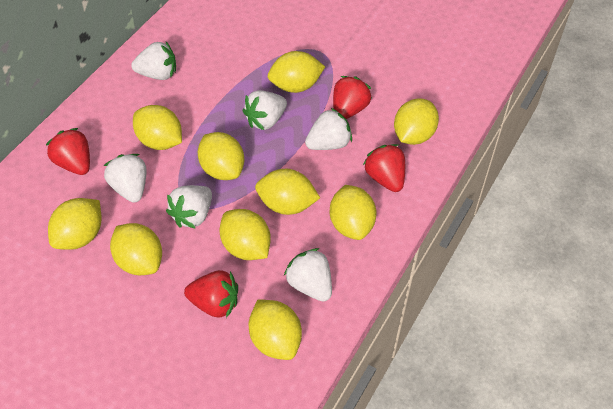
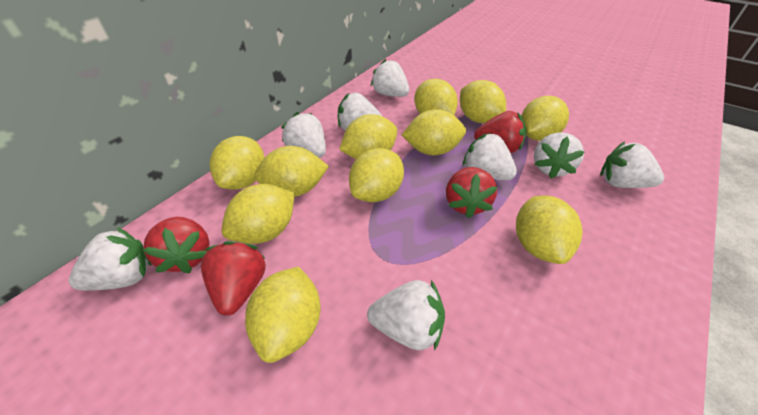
white strawberry: 6 -> 8
yellow lemon: 10 -> 11

